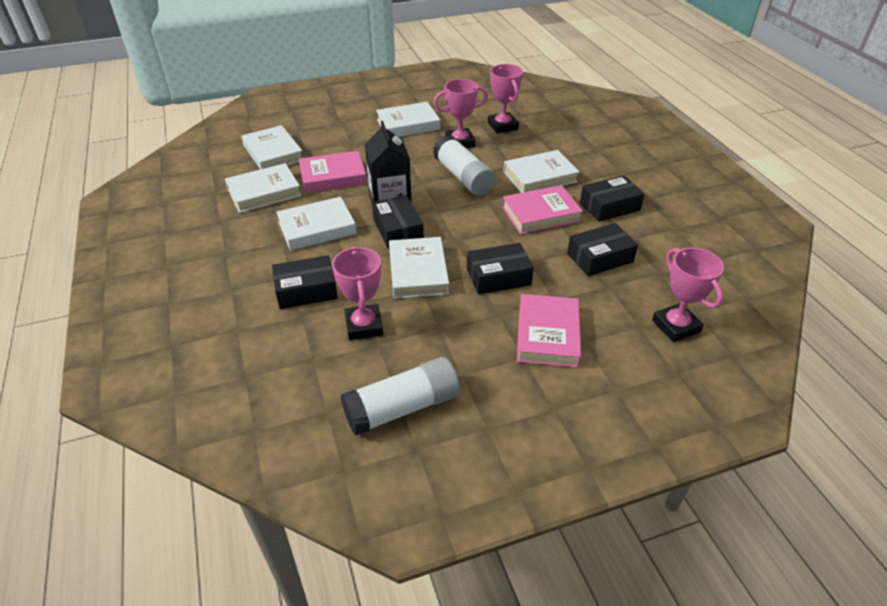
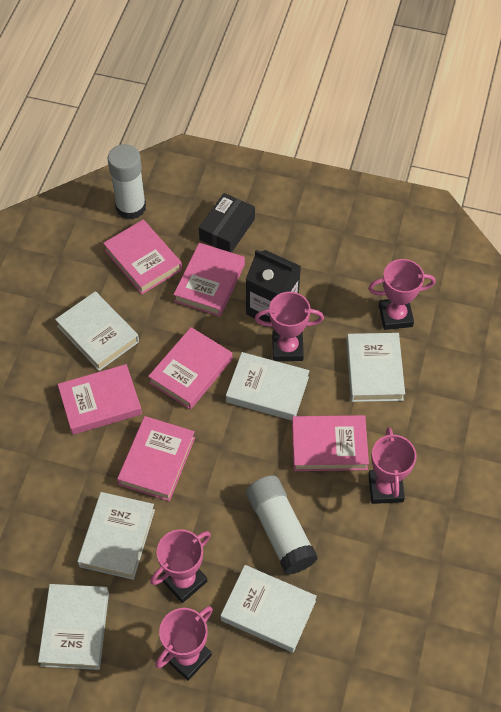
black box: 5 -> 1
pink book: 3 -> 6
pink trophy: 4 -> 5

